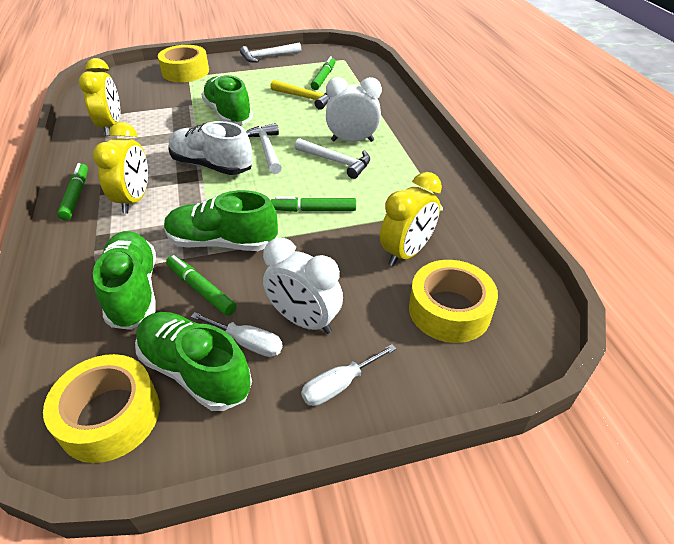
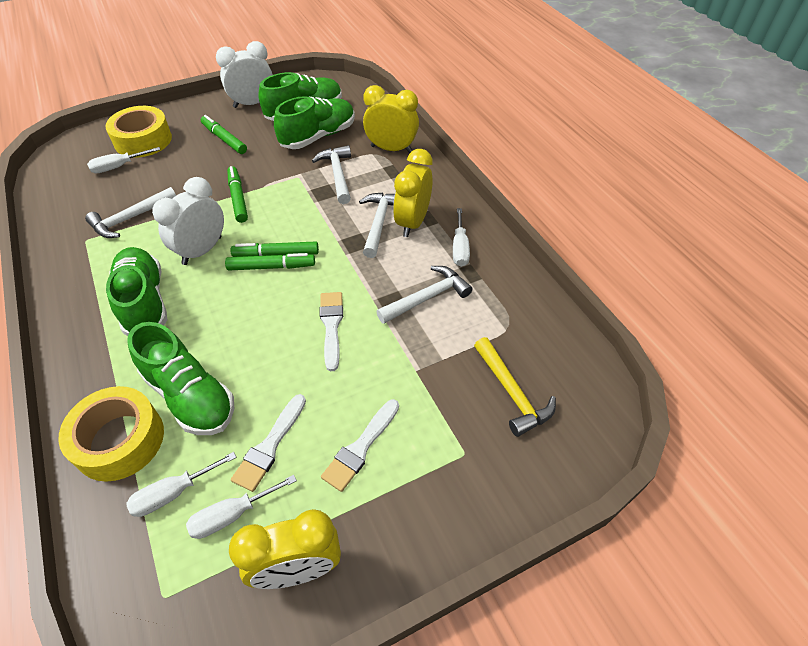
white brush: 0 -> 3
white hammer: 3 -> 4
white screwdriver: 2 -> 4
white shoe: 1 -> 0
yellow tape: 3 -> 2

